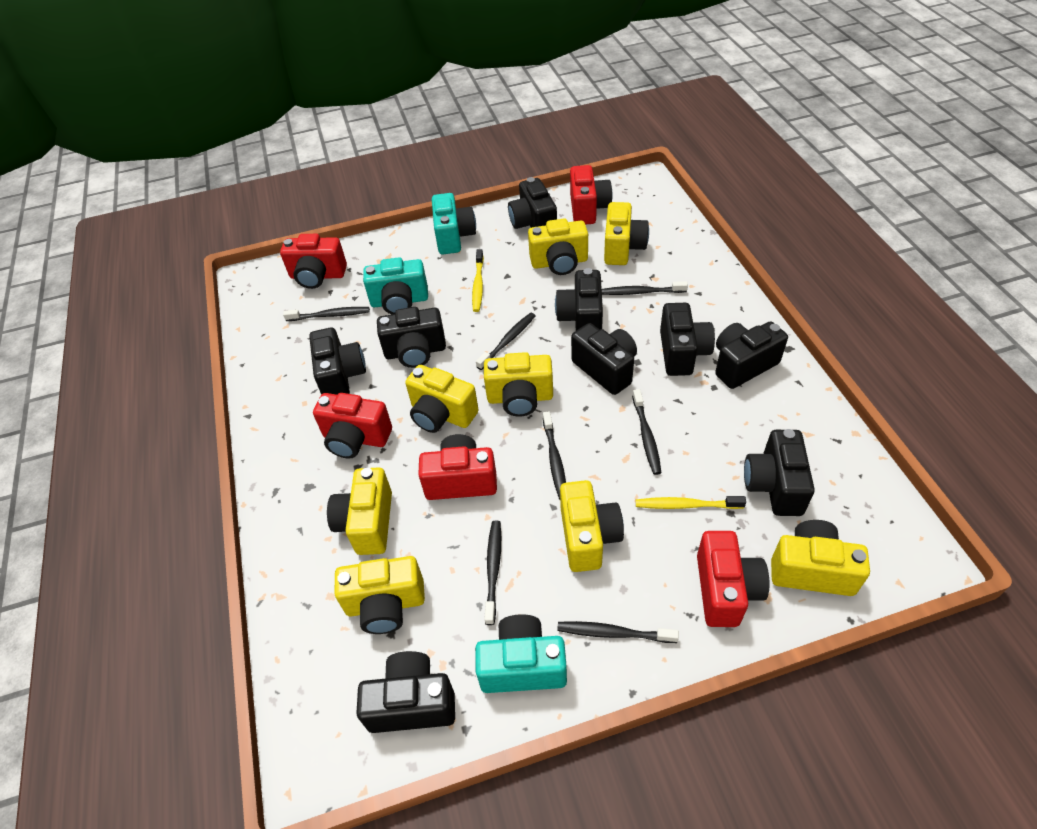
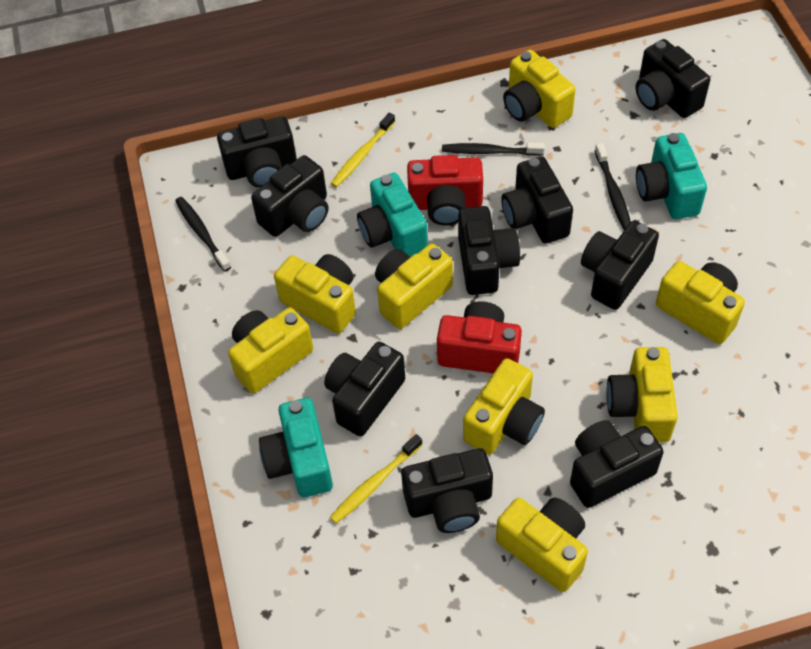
black toothbrush: 7 -> 3
red camera: 5 -> 2

